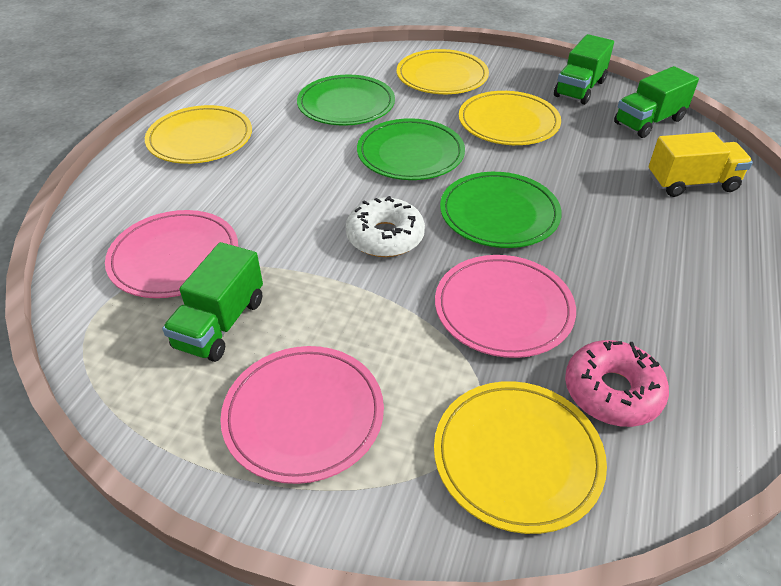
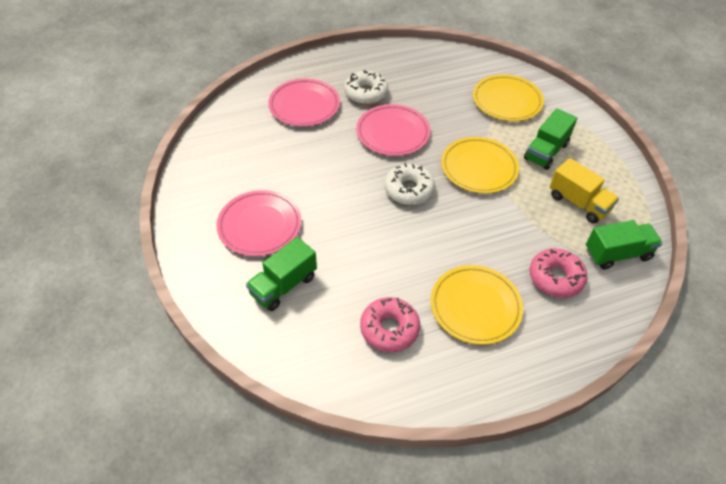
green plate: 3 -> 0
pink donut: 1 -> 2
white donut: 1 -> 2
yellow plate: 4 -> 3

